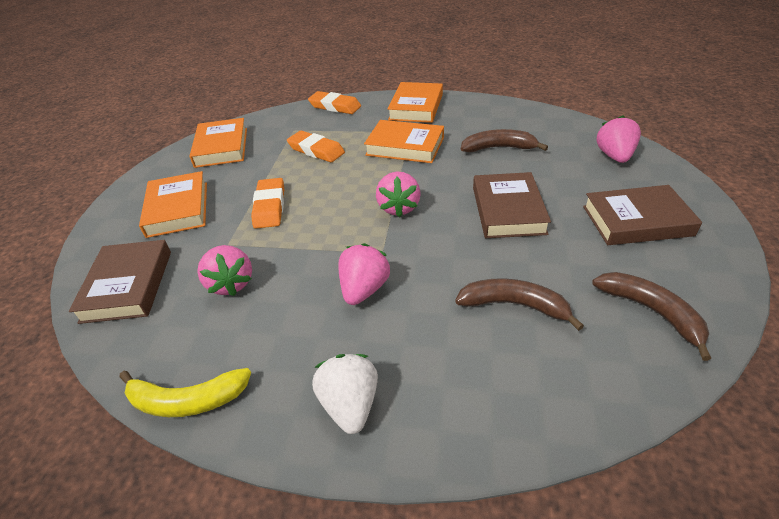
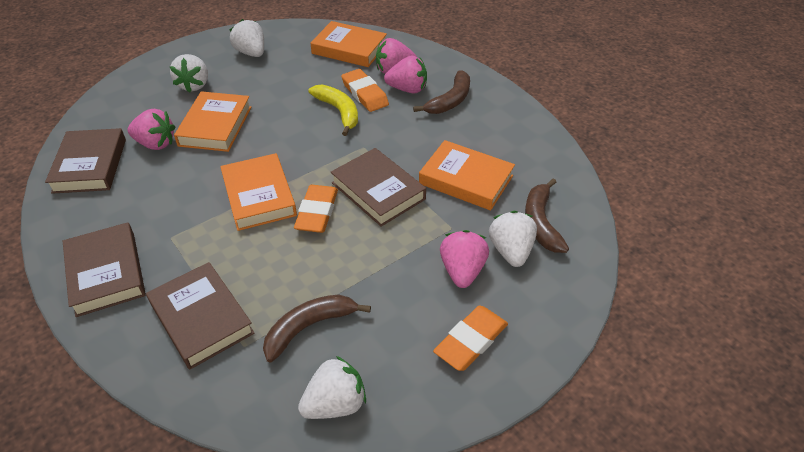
brown book: 3 -> 4
white strawberry: 1 -> 4

